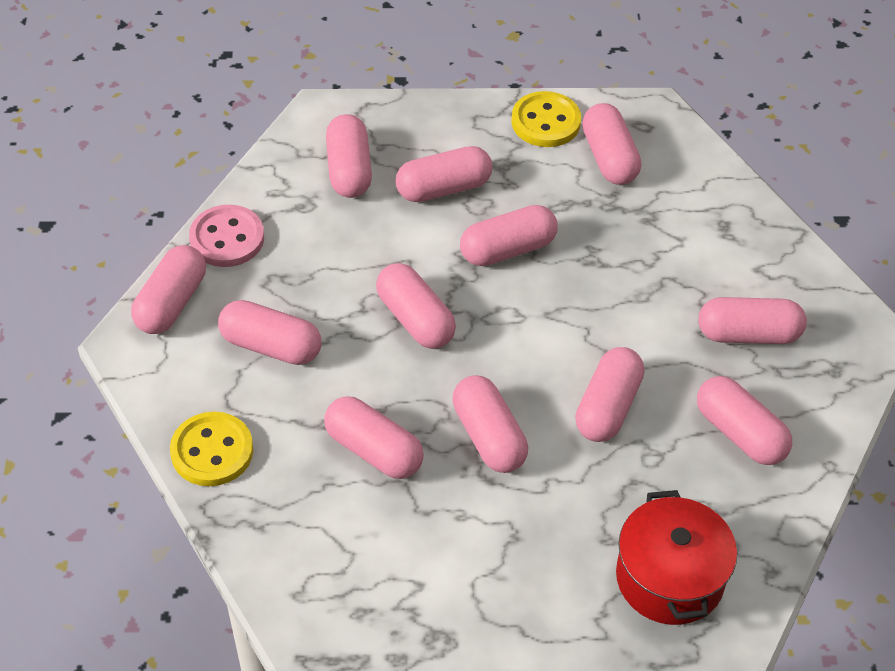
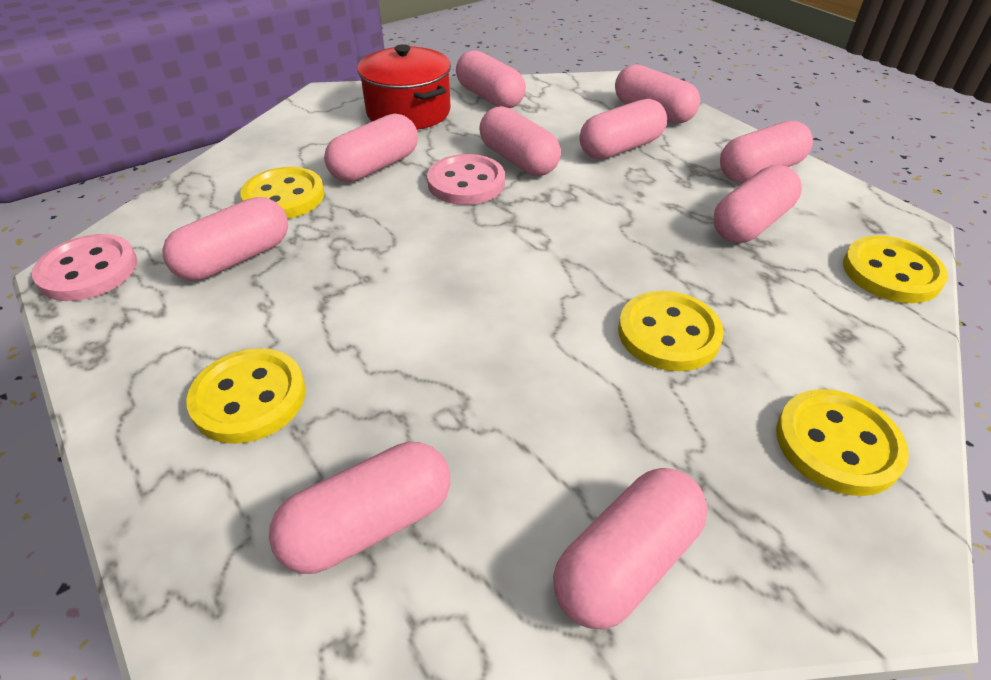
pink button: 1 -> 2
pink capsule: 12 -> 10
yellow button: 2 -> 5

